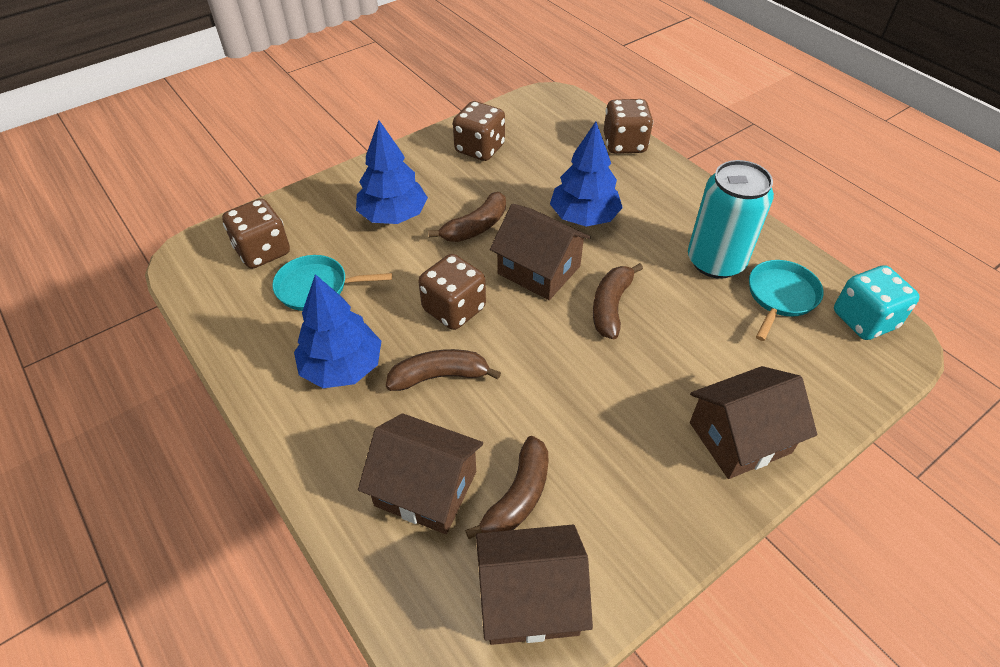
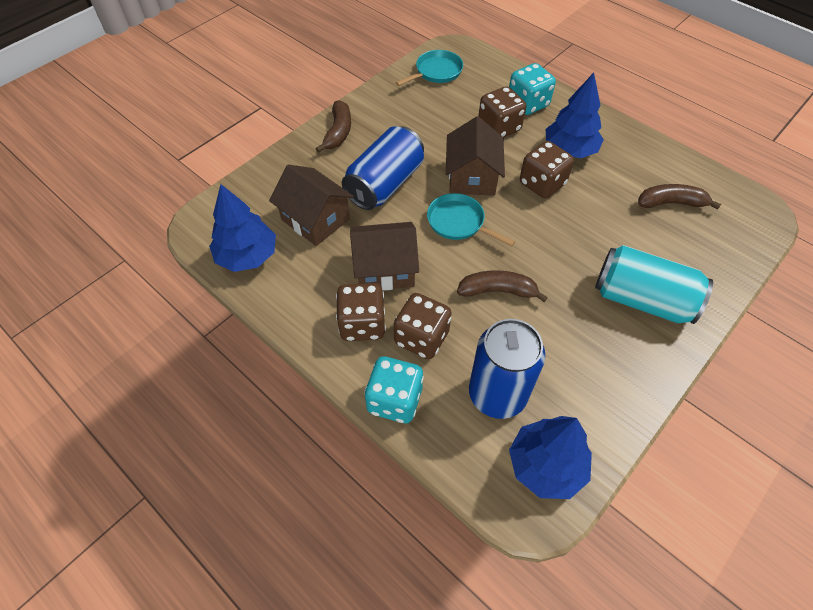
blue can: 0 -> 2
brown banana: 4 -> 3
brown house: 4 -> 3
turquoise dice: 1 -> 2

